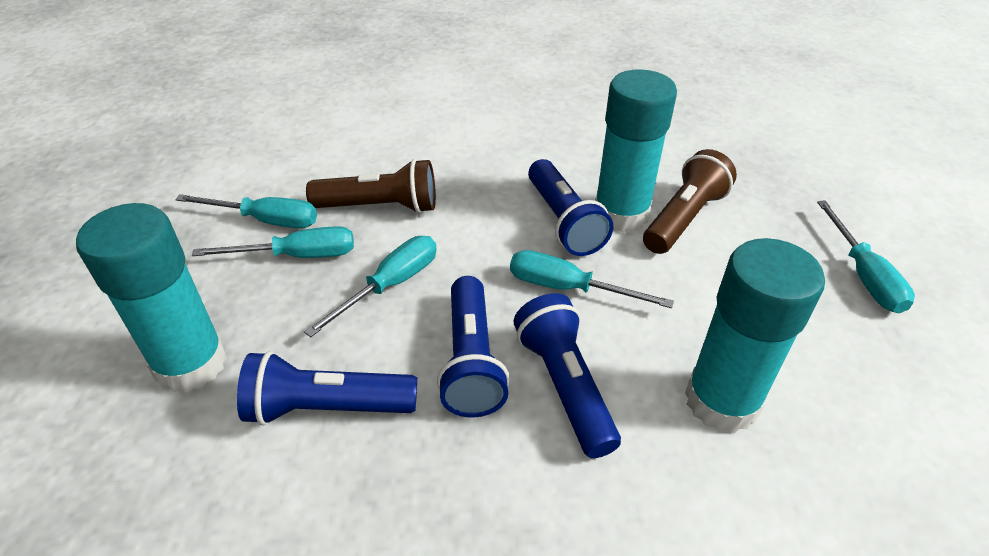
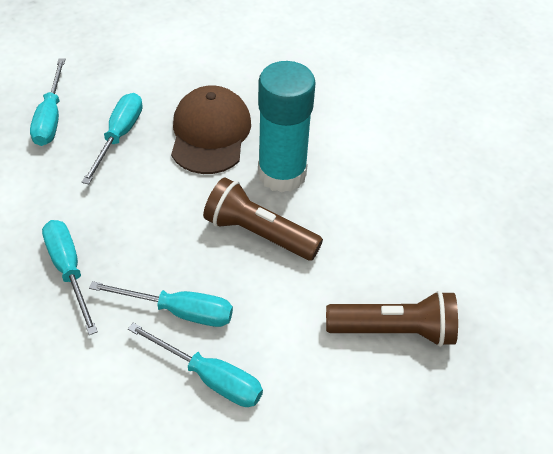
blue flashlight: 4 -> 0
brown cap: 0 -> 1
turquoise glue stick: 3 -> 1

